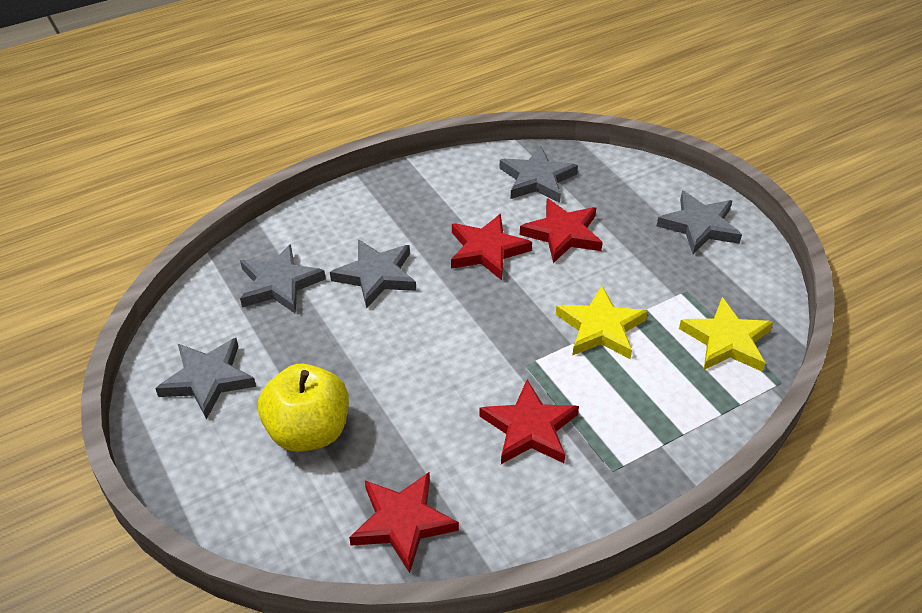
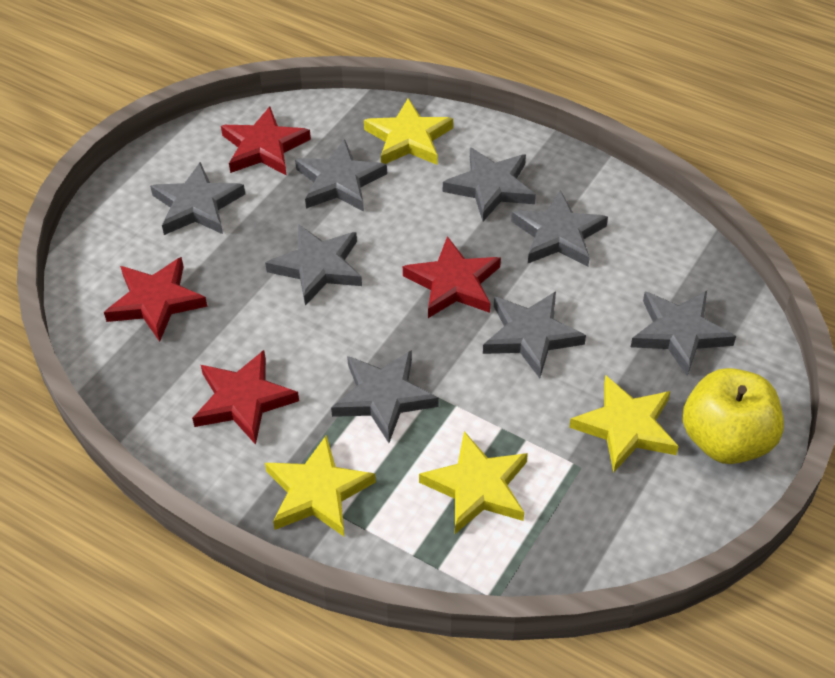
grey star: 5 -> 8
yellow star: 2 -> 4

